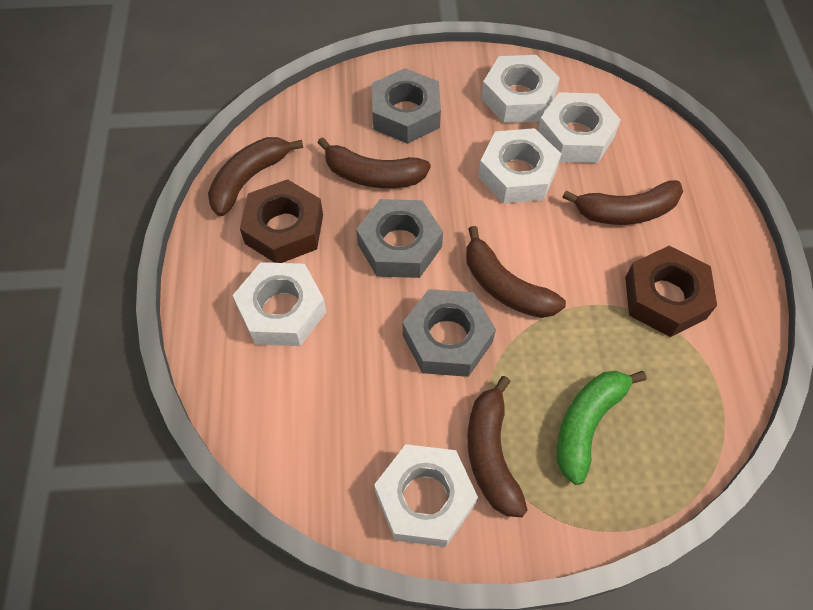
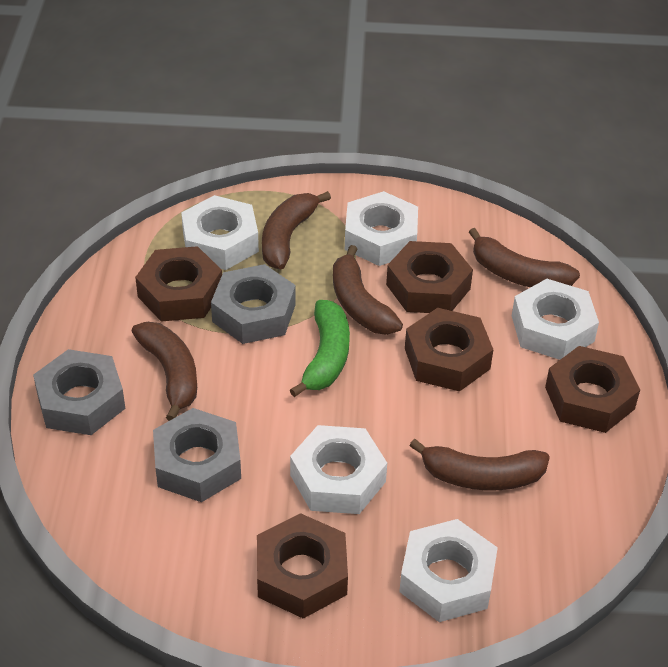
brown nut: 2 -> 5

